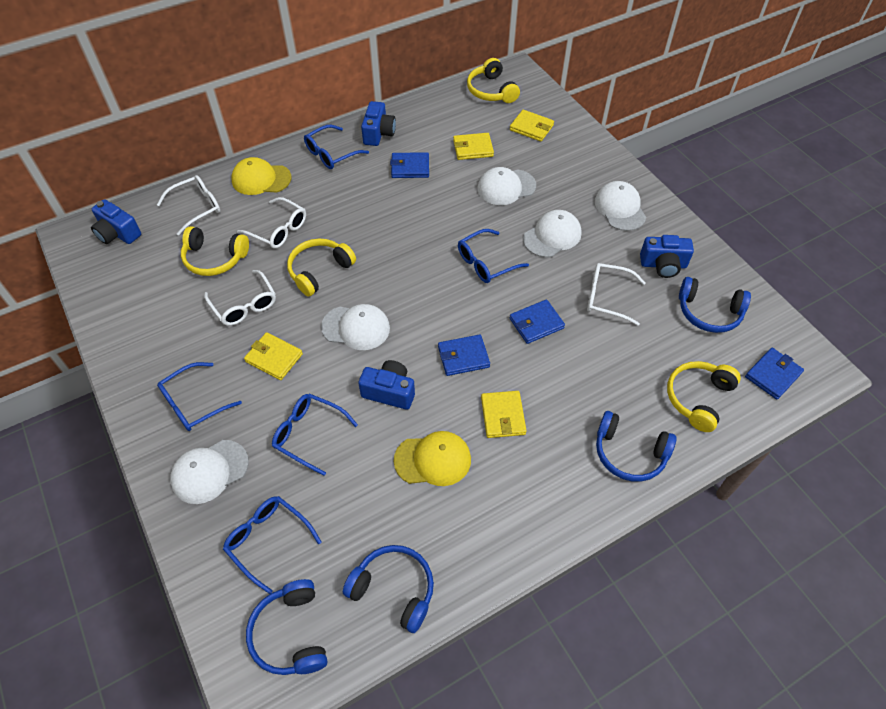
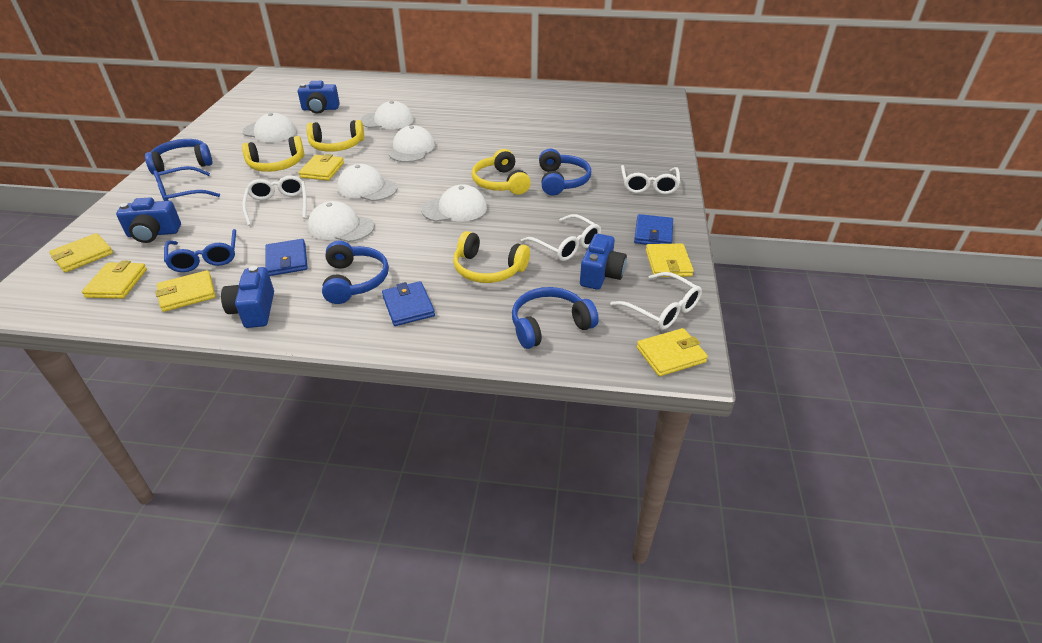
blue glasses: 5 -> 2
blue wallet: 4 -> 3
white cap: 5 -> 6
yellow cap: 2 -> 0
yellow wallet: 4 -> 6

